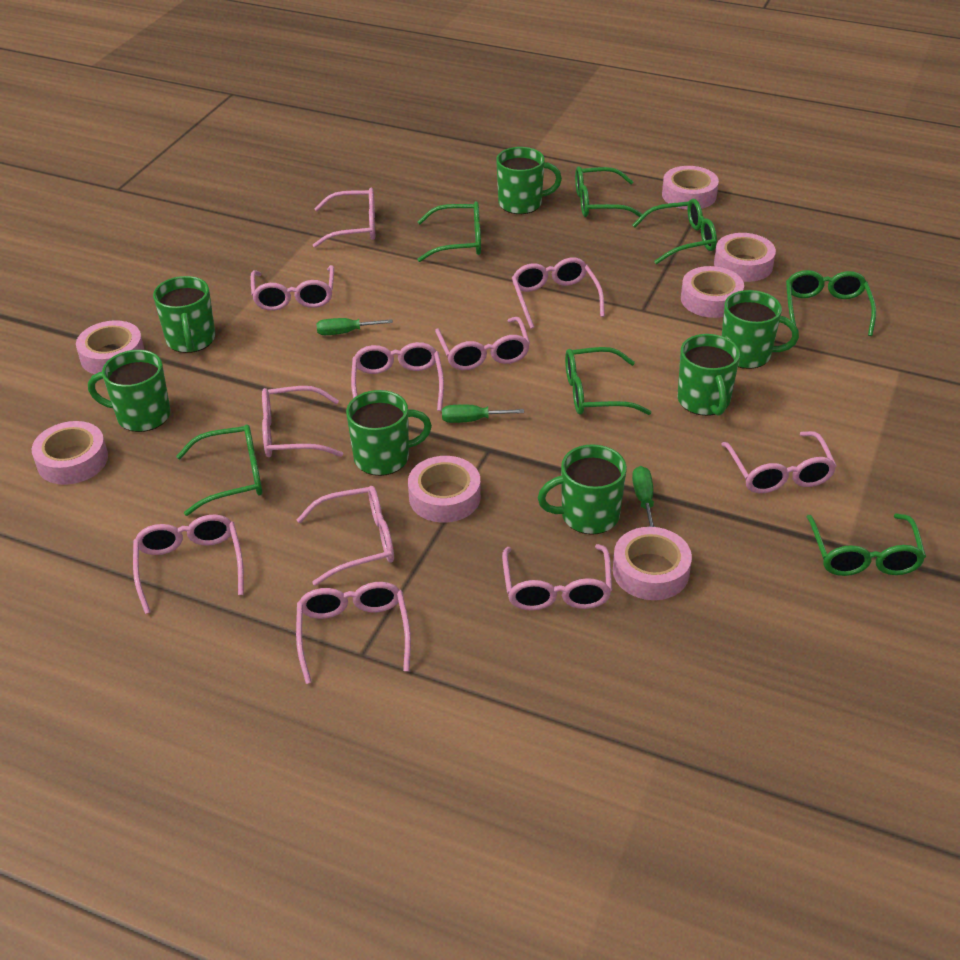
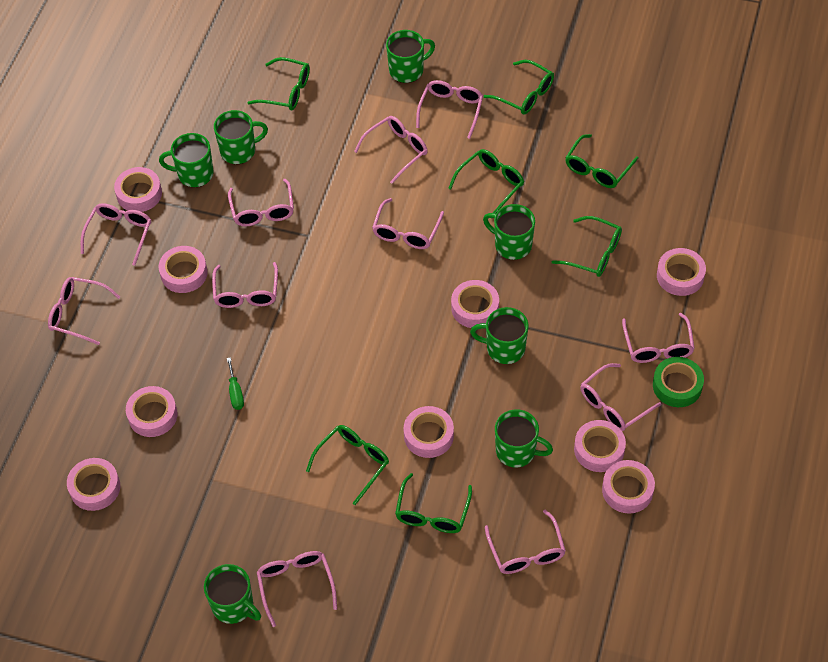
green screwdriver: 3 -> 1
green tape: 0 -> 1
pink tape: 7 -> 9

